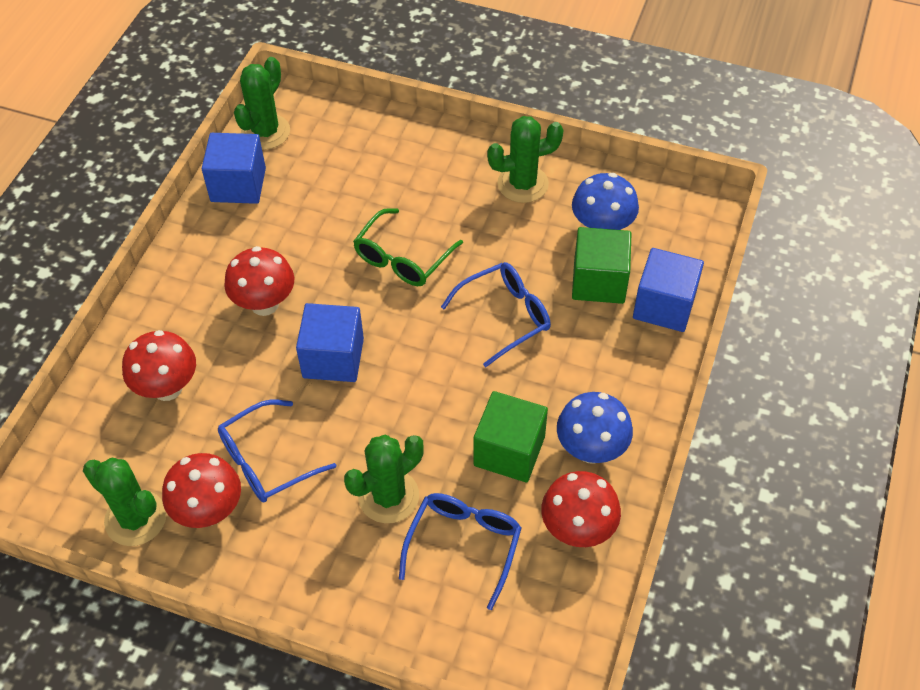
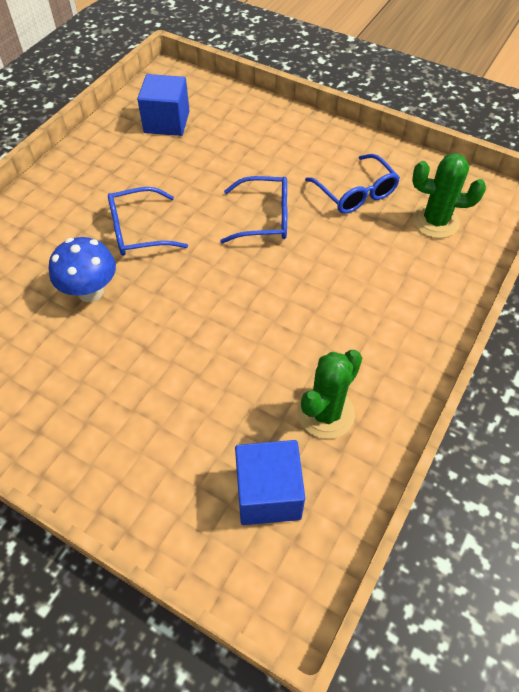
blue cube: 3 -> 2
blue mushroom: 2 -> 1
green cactus: 4 -> 2
green cube: 2 -> 0
green glasses: 1 -> 0
red mushroom: 4 -> 0

